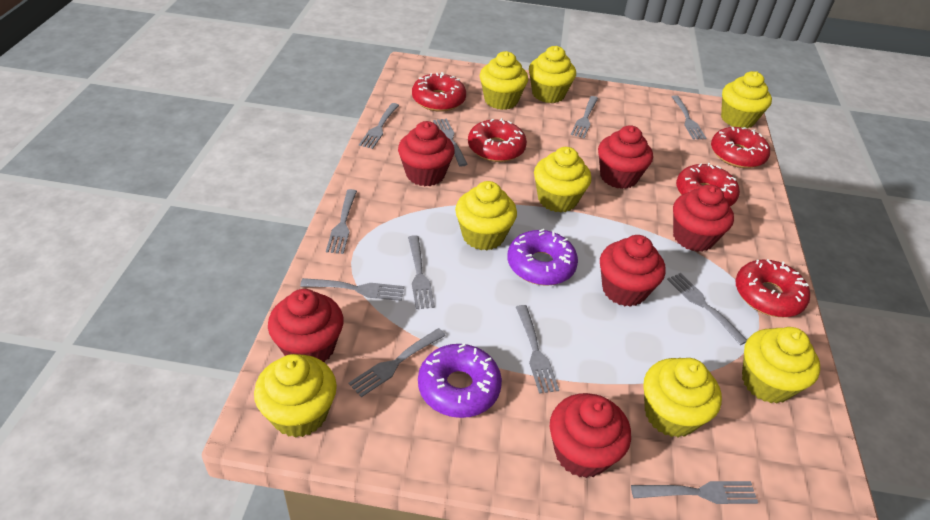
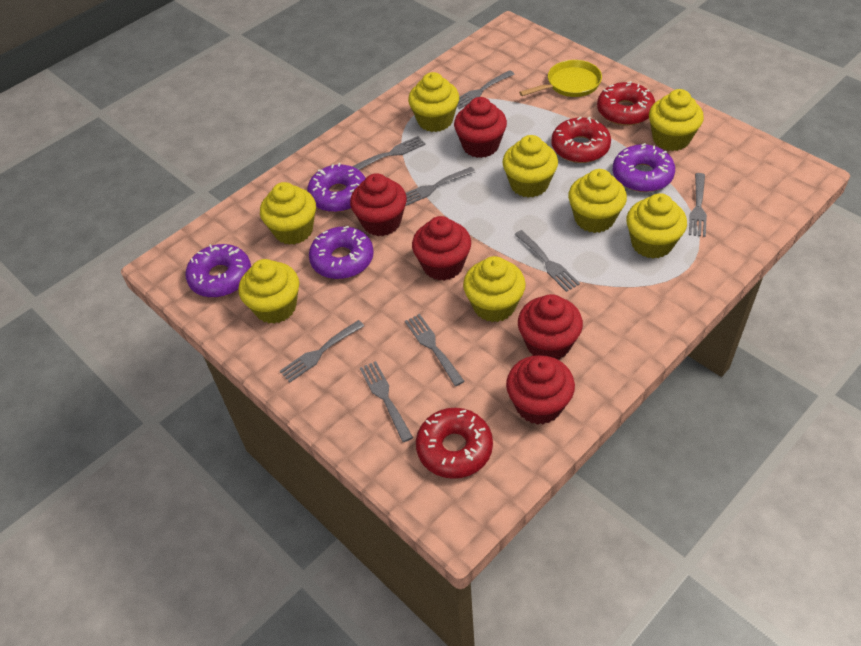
grey fork: 11 -> 8
purple donut: 2 -> 4
red cupcake: 6 -> 5
red donut: 5 -> 3
yellow pan: 0 -> 1

